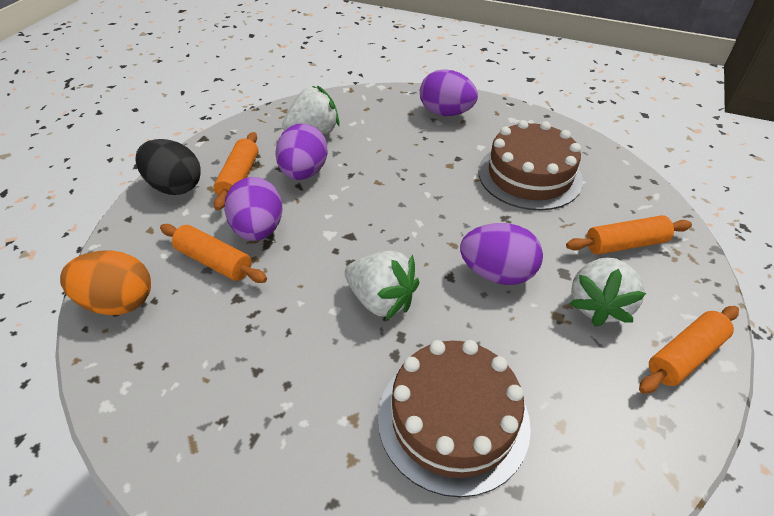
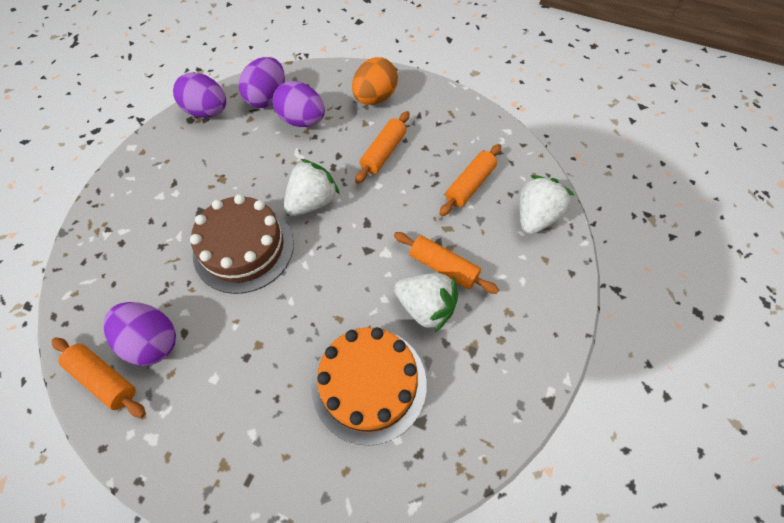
black egg: 1 -> 0
brown cake: 2 -> 1
orange cake: 0 -> 1

